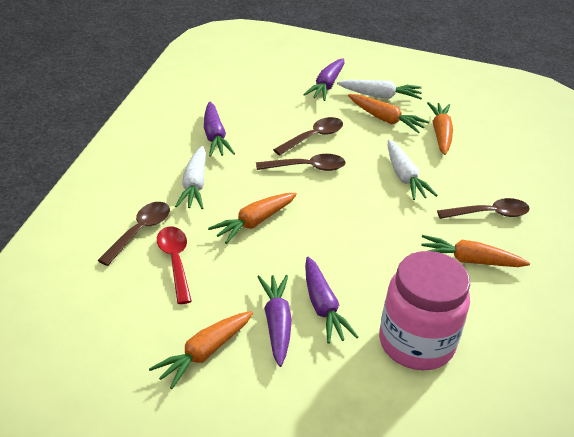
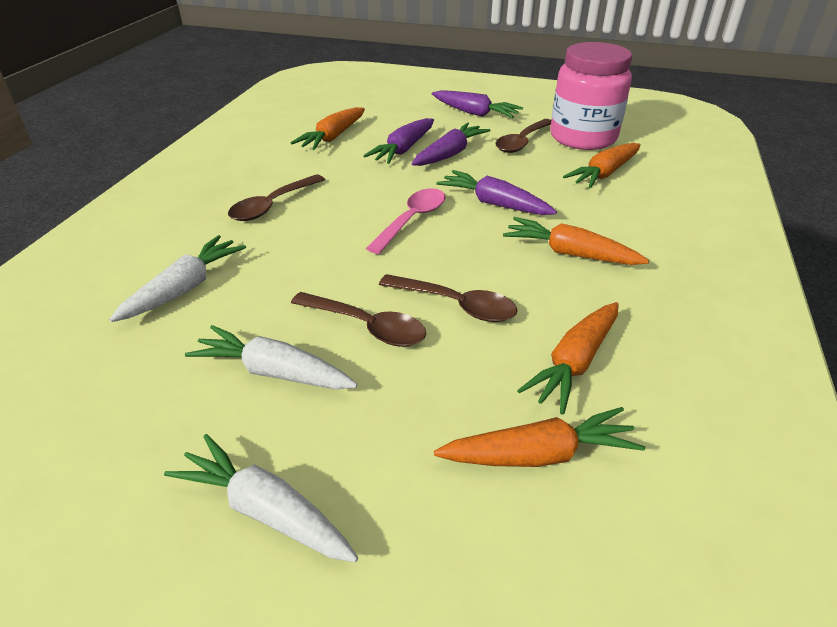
pink spoon: 0 -> 1
red spoon: 1 -> 0

